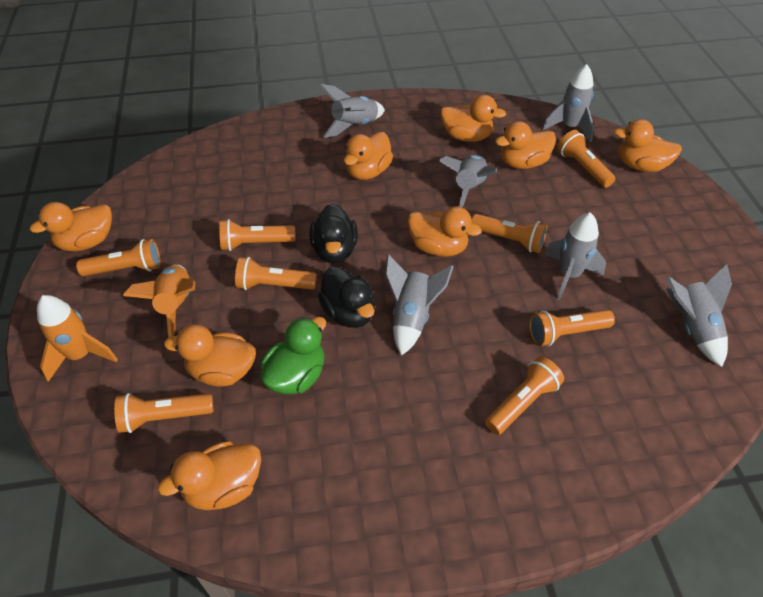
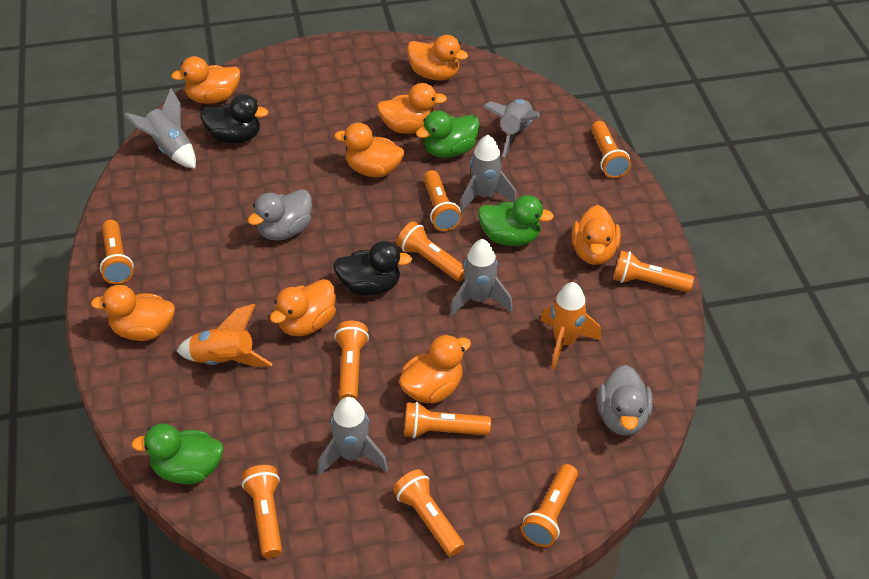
green duck: 1 -> 3
grey duck: 0 -> 2
grey rocket: 6 -> 5
orange flashlight: 8 -> 10

